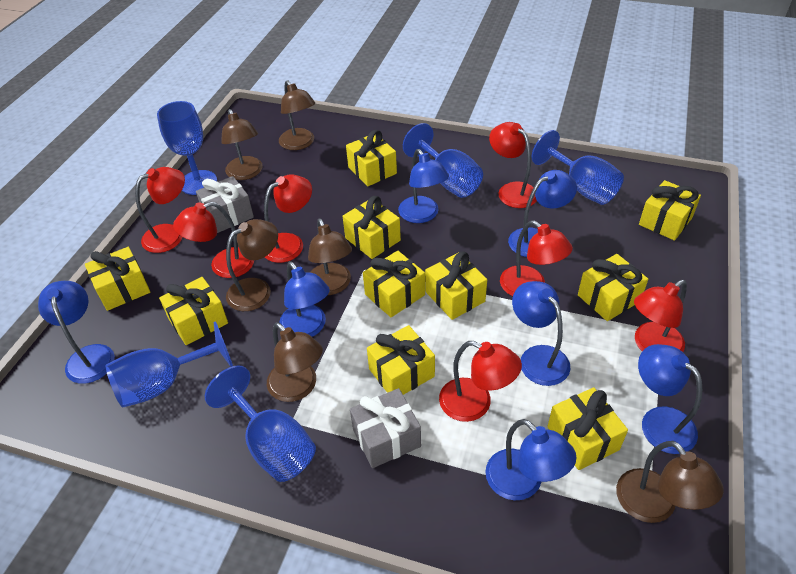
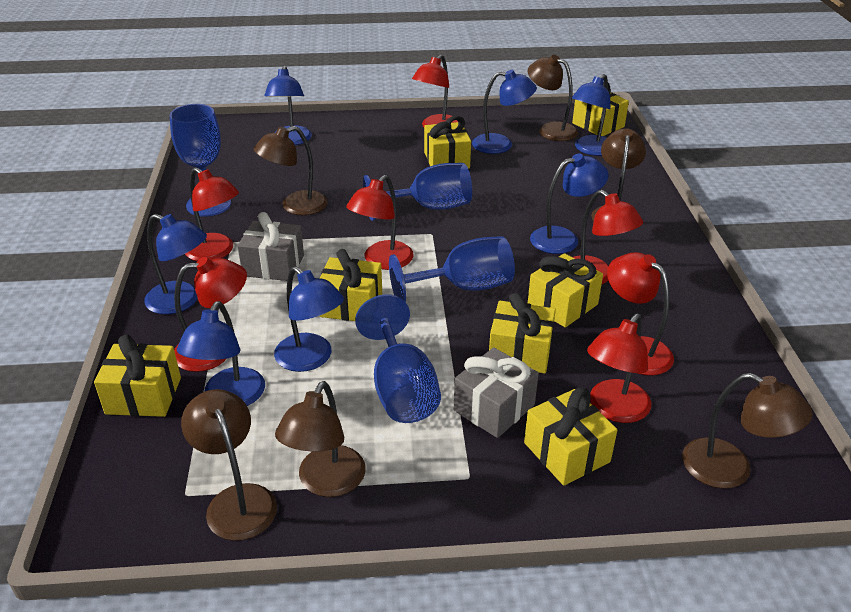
blue goblet: 5 -> 4
yellow gift: 10 -> 7

